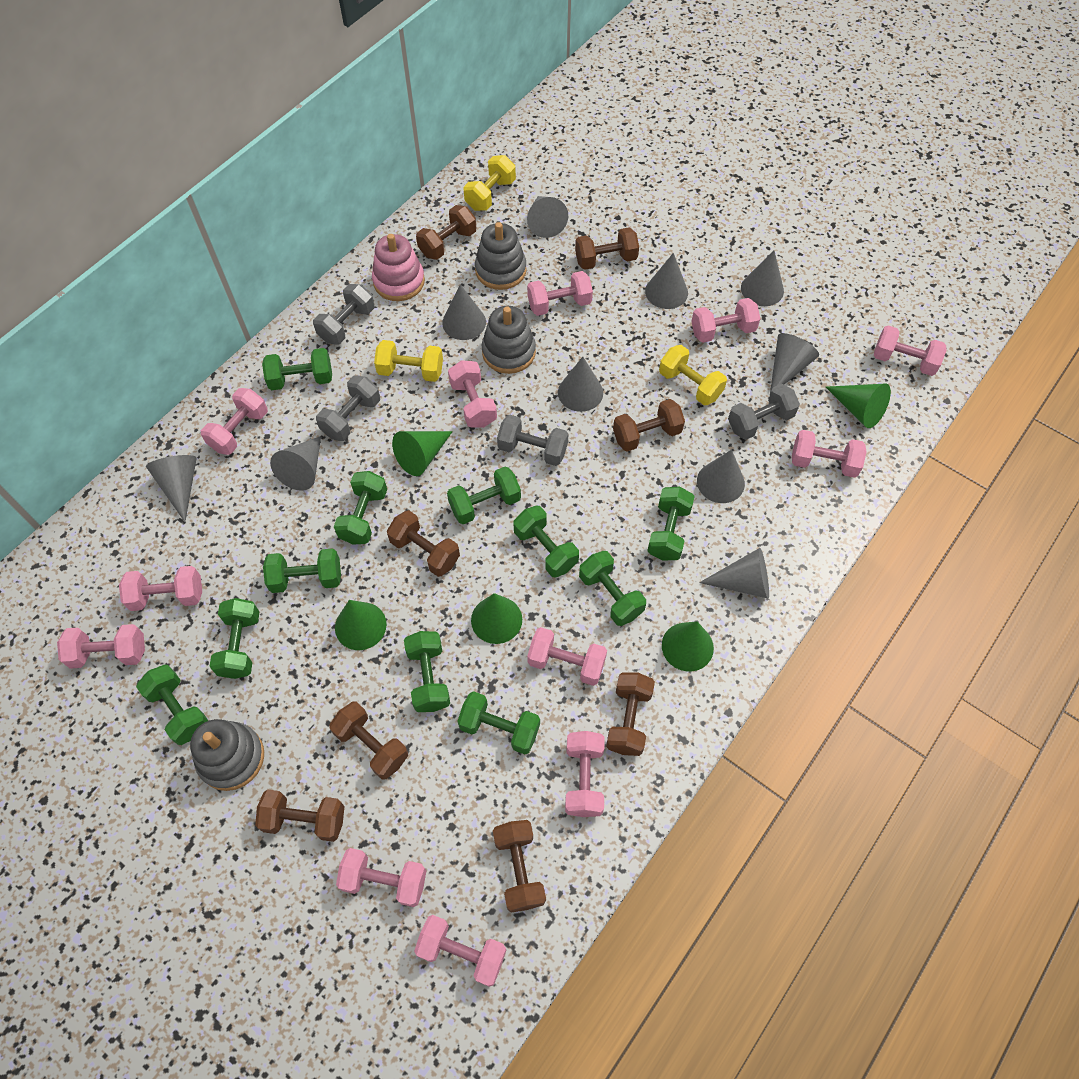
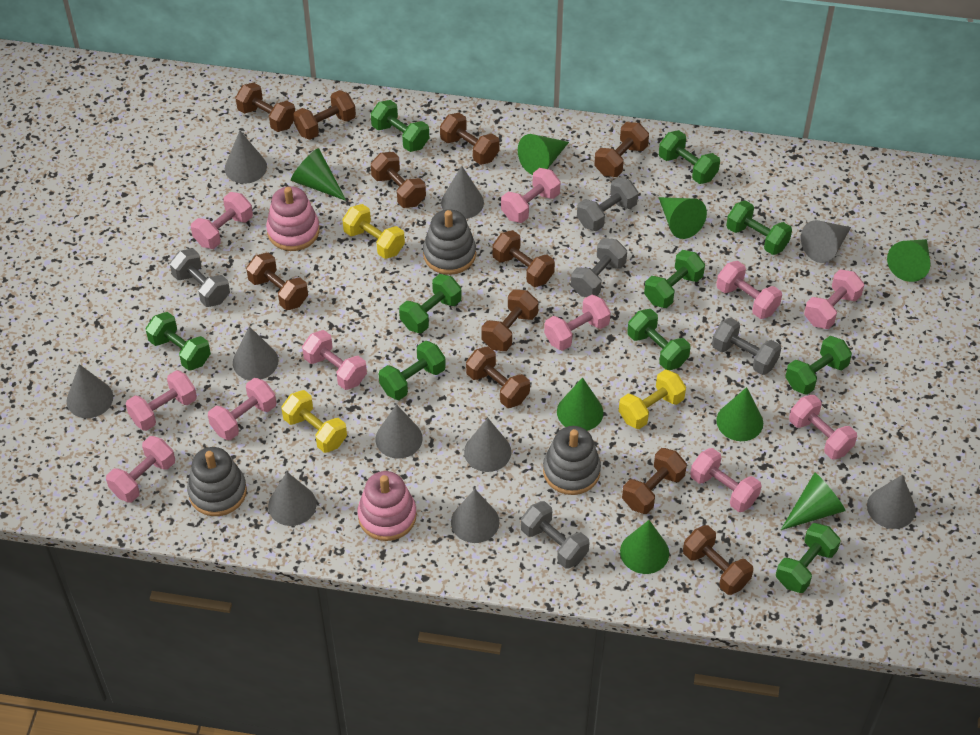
brown dumbbell: 8 -> 11
green cone: 5 -> 8
green dumbbell: 11 -> 10
grey dumbbell: 4 -> 5
pink dumbbell: 12 -> 11
pink stacking toy: 1 -> 2

